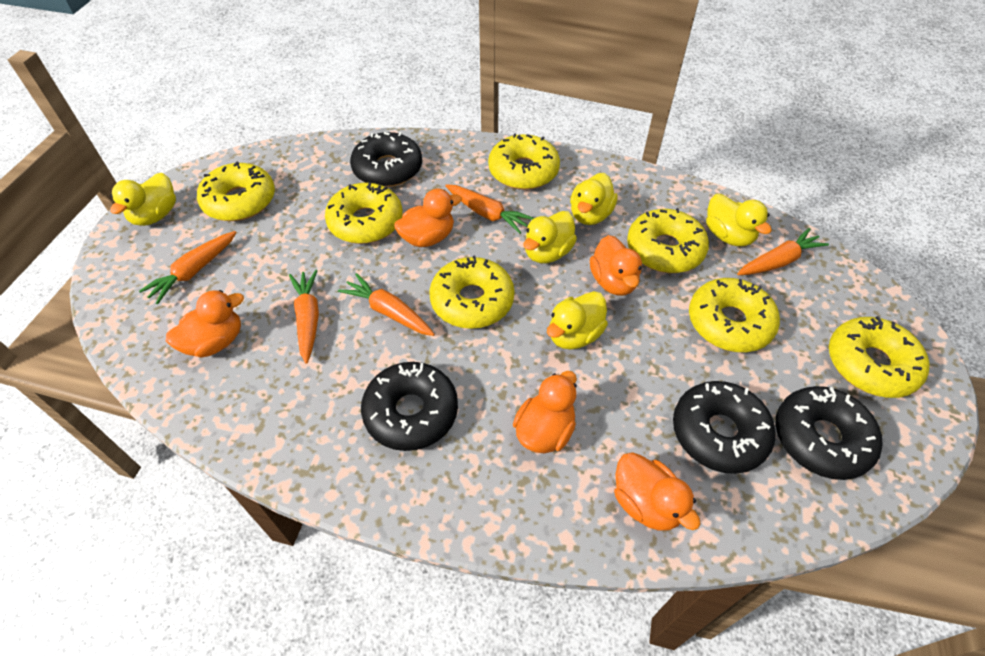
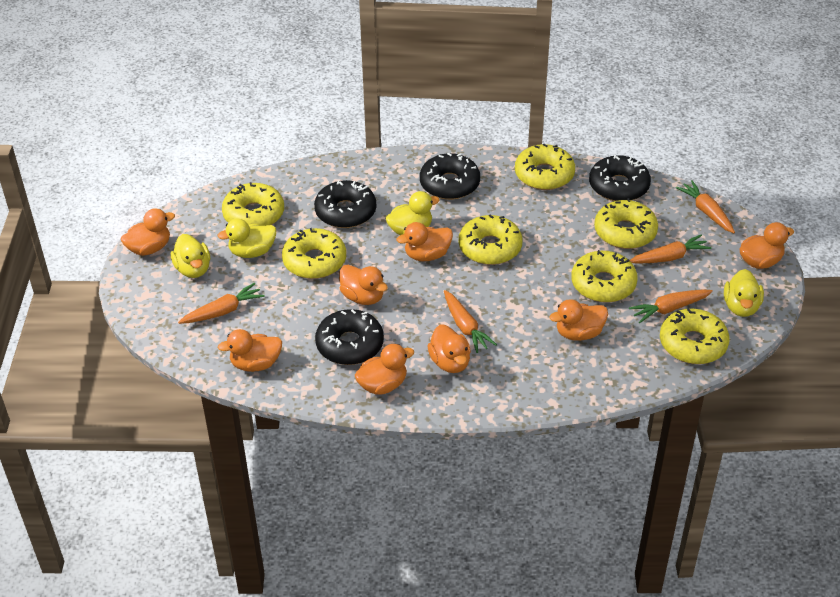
orange duck: 5 -> 8
yellow duck: 5 -> 4

